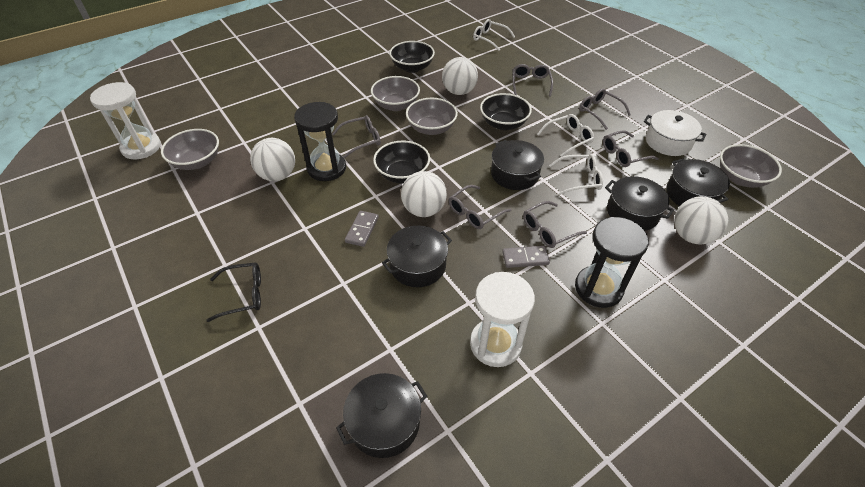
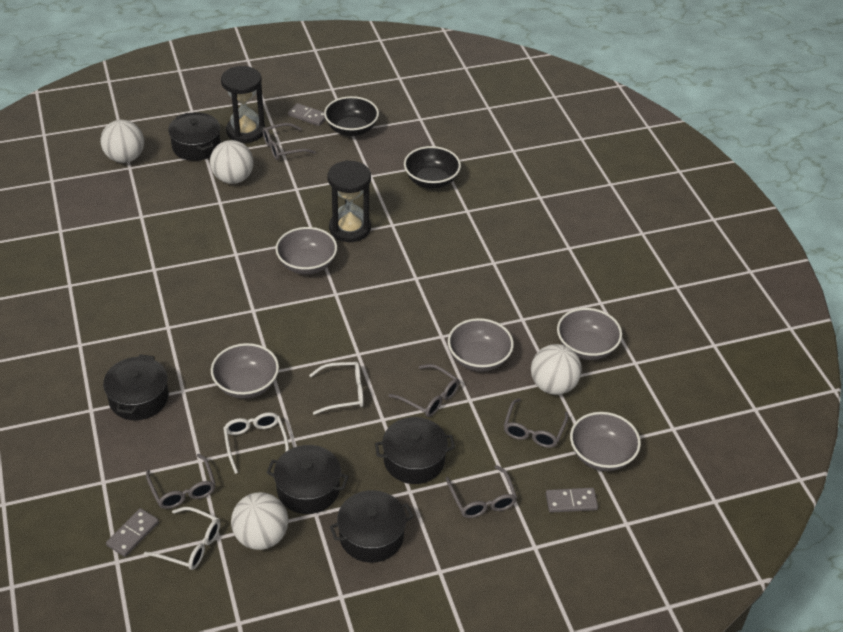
black bowl: 3 -> 2
black glasses: 1 -> 0
grey bowl: 4 -> 5
grey domino: 2 -> 3
grey glasses: 6 -> 5
white hourglass: 2 -> 0
white pot: 1 -> 0

